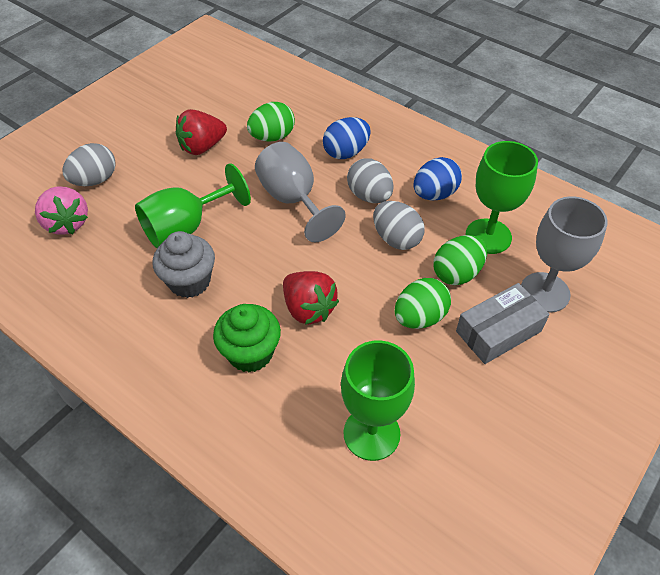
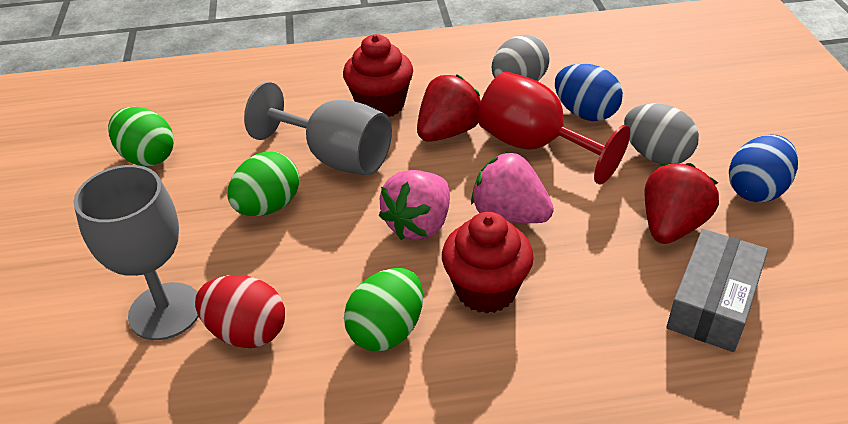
green cupcake: 1 -> 0
green goblet: 3 -> 0
grey cupcake: 1 -> 0
grey egg: 3 -> 2
pink strawberry: 1 -> 2
red cupcake: 0 -> 2
red egg: 0 -> 1
red goblet: 0 -> 1

